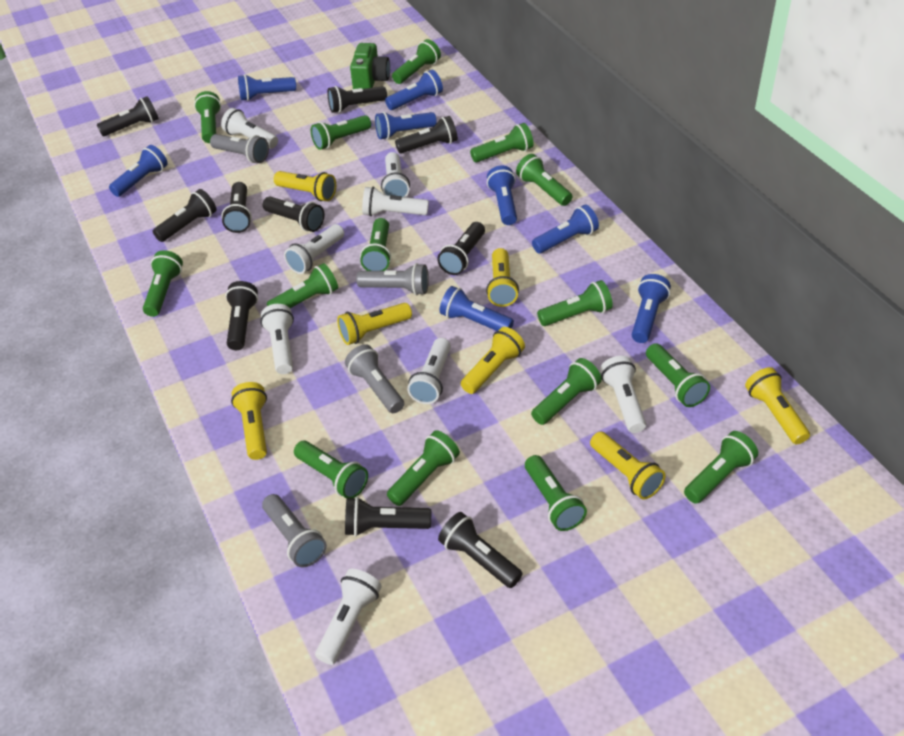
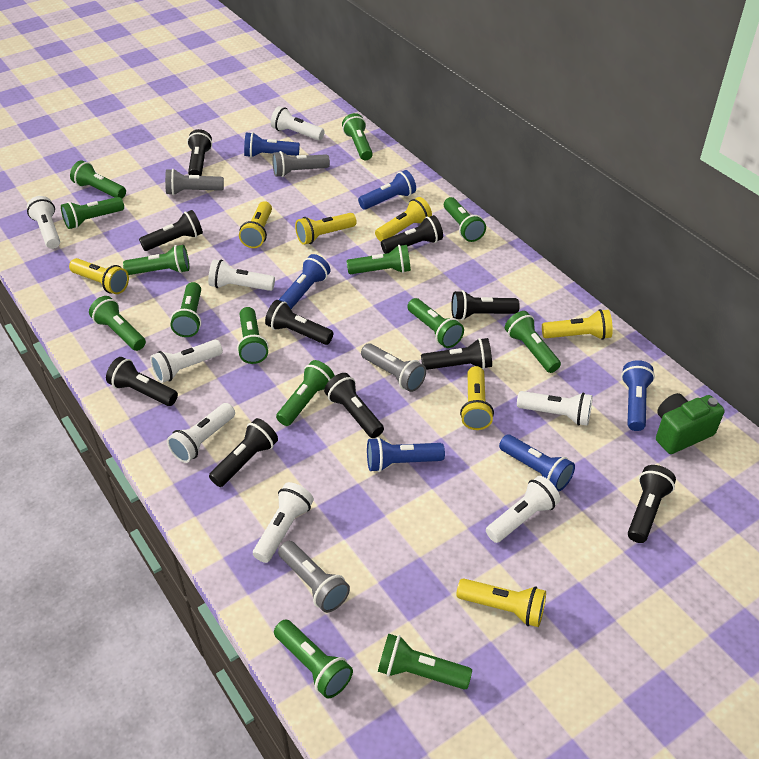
blue flashlight: 8 -> 6
green flashlight: 15 -> 14

